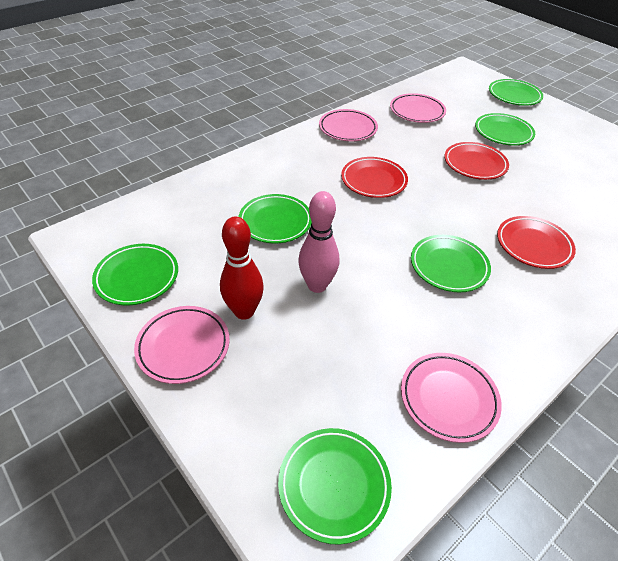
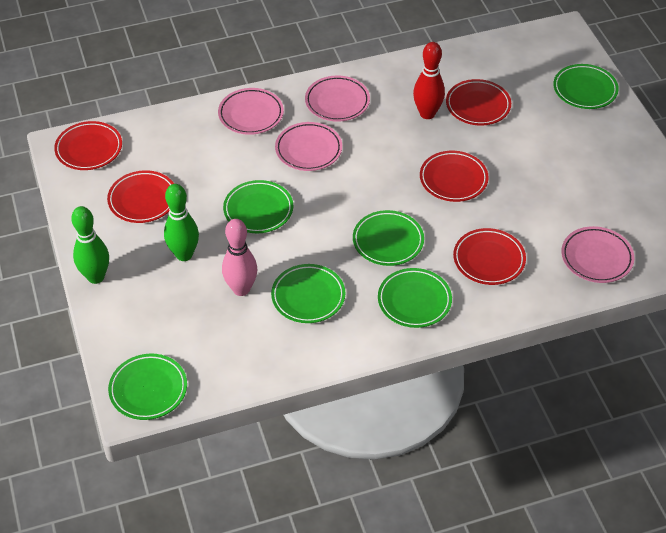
green bowling pin: 0 -> 2
red plate: 3 -> 5

